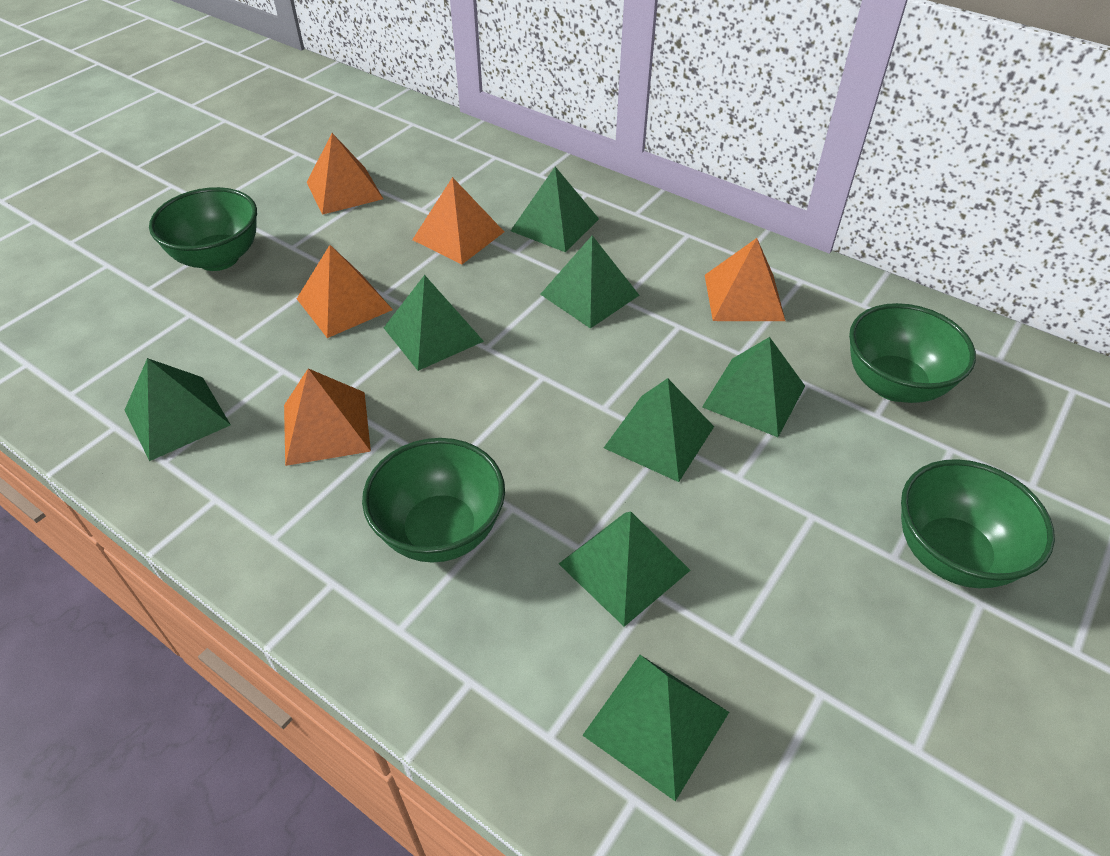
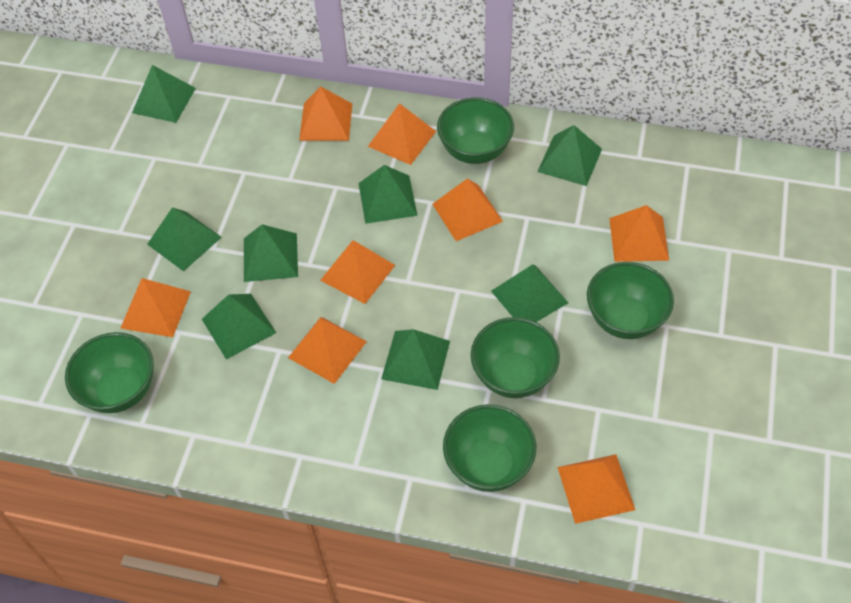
green bowl: 4 -> 5
orange pyramid: 5 -> 8

